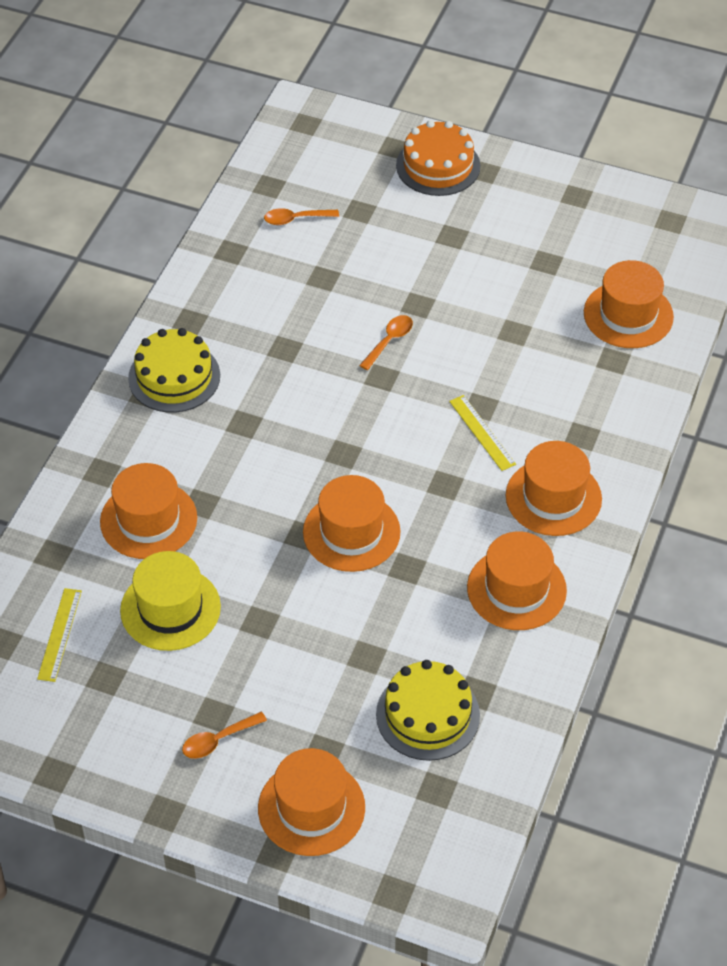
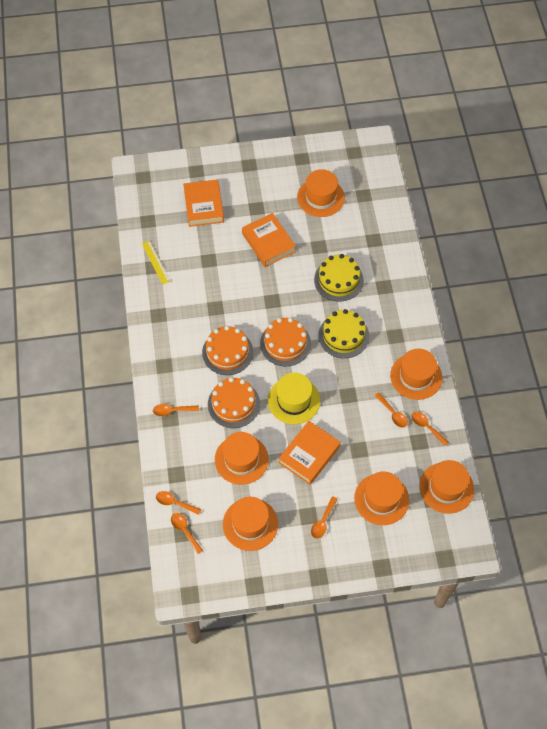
orange book: 0 -> 3
orange cake: 1 -> 3
orange spoon: 3 -> 6
yellow ruler: 2 -> 1

